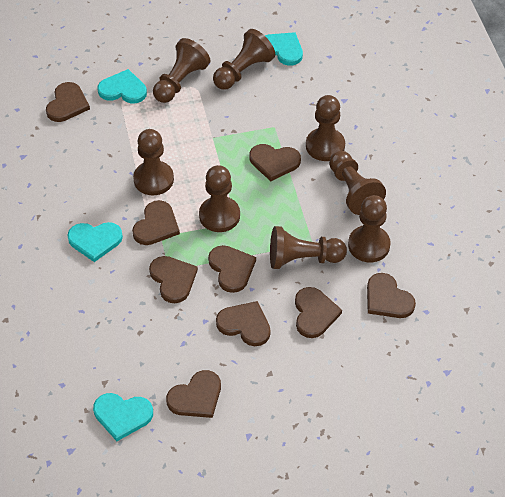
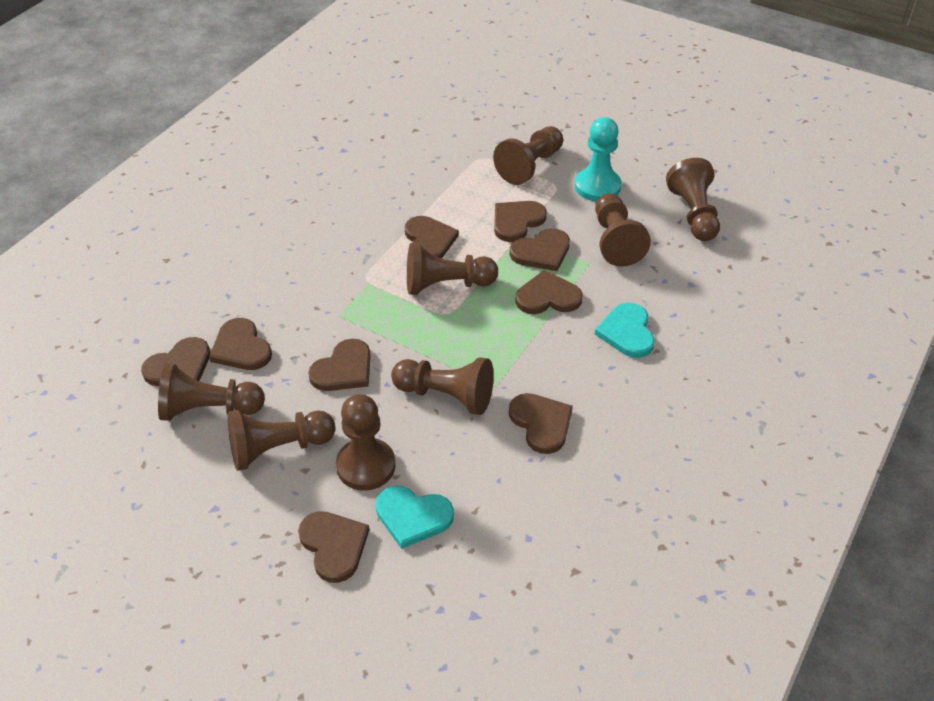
turquoise heart: 4 -> 2
turquoise pawn: 0 -> 1

